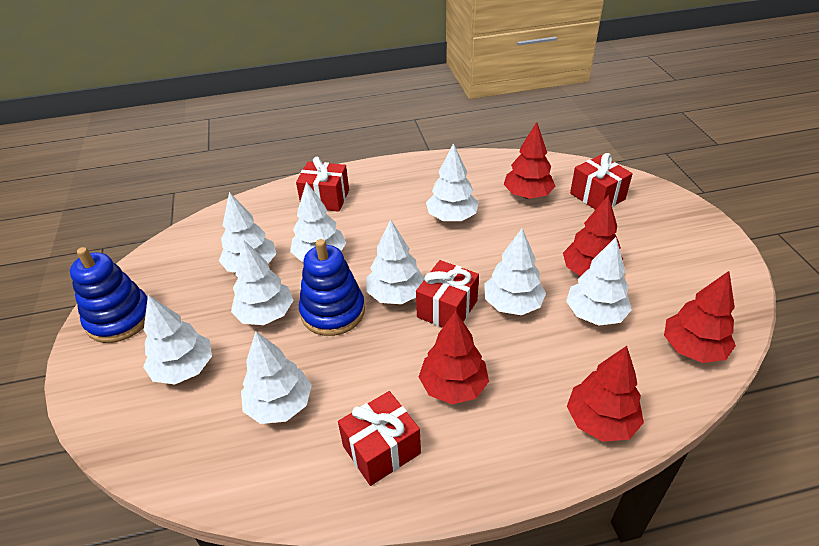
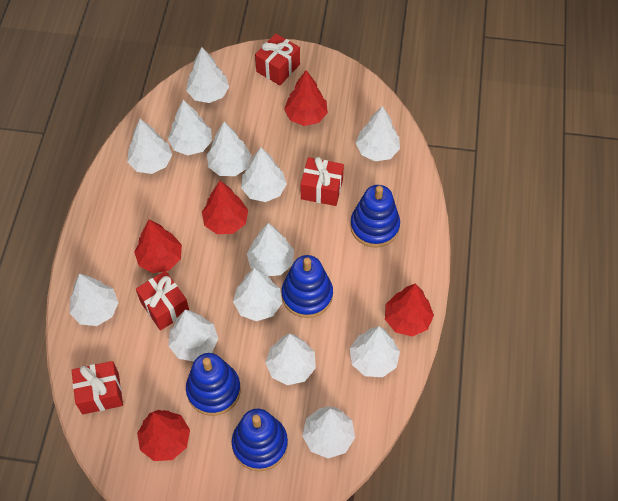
blue stacking toy: 2 -> 4
white tree: 9 -> 13

